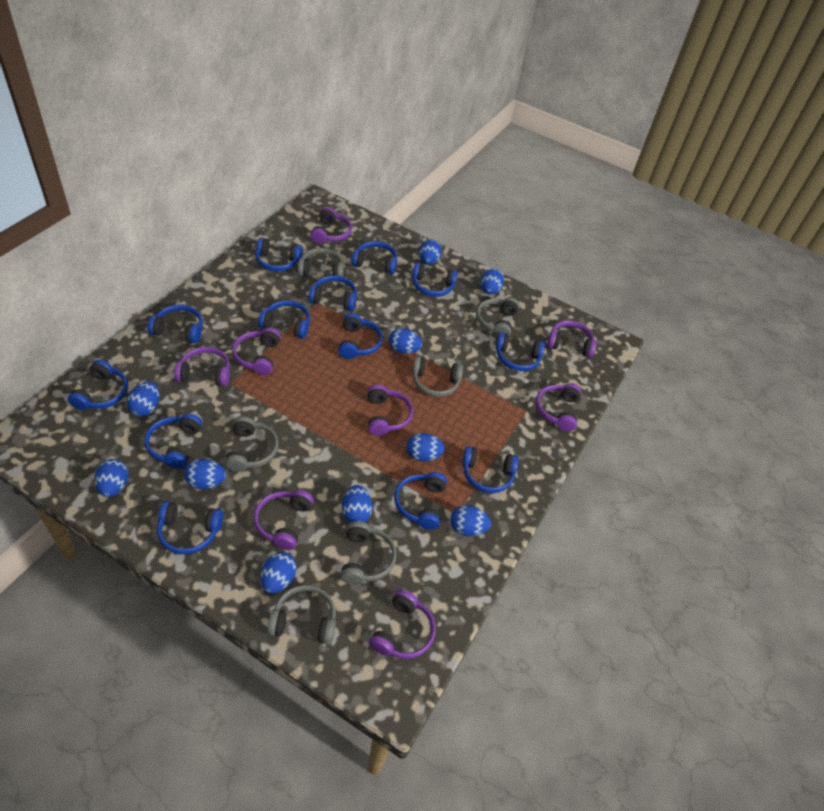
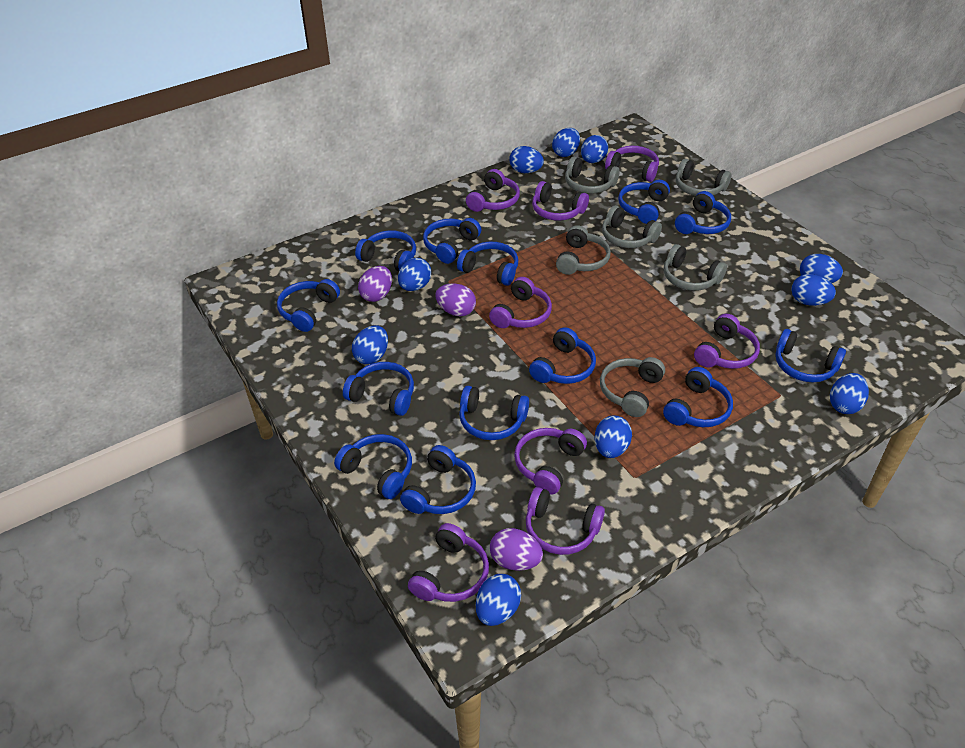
purple egg: 0 -> 3

